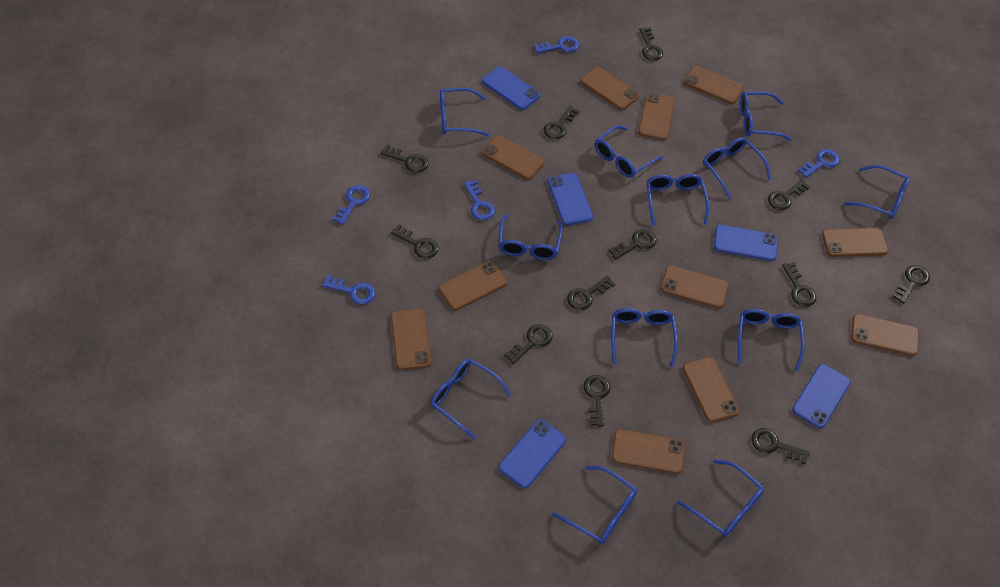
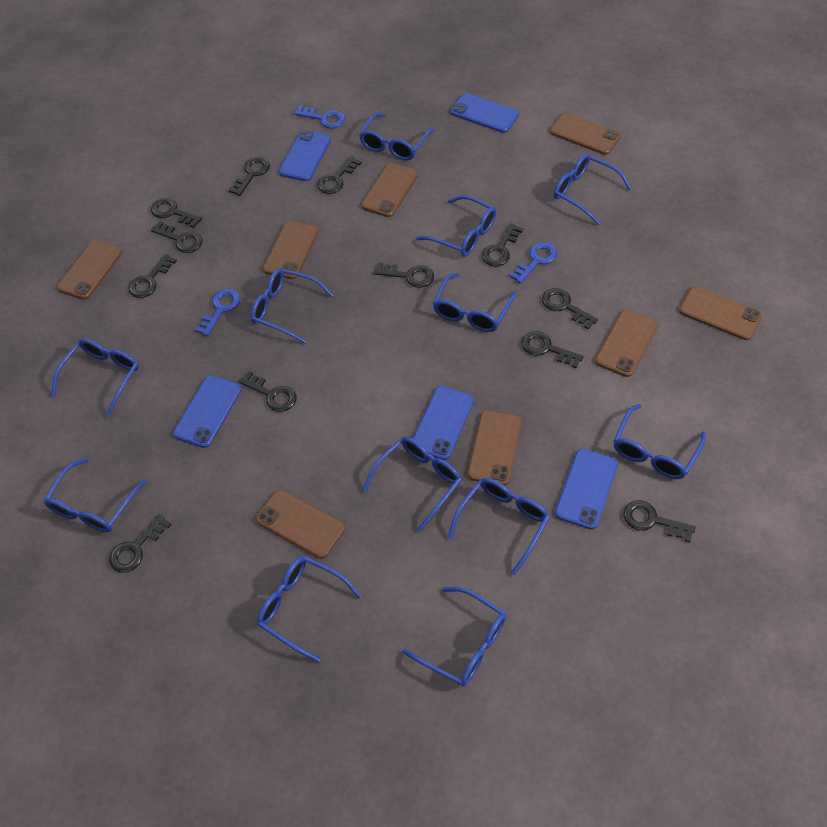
blue key: 5 -> 3
brown phone: 11 -> 8

